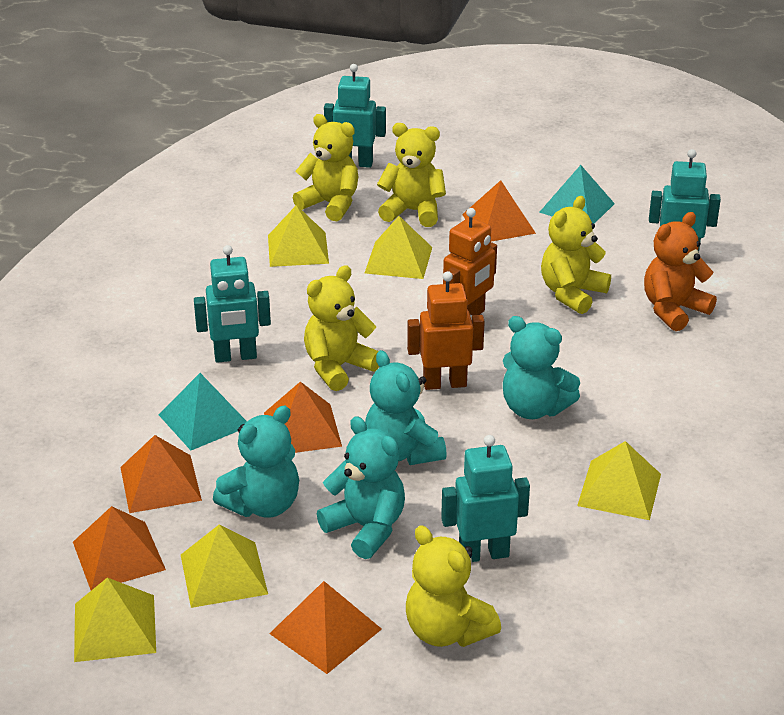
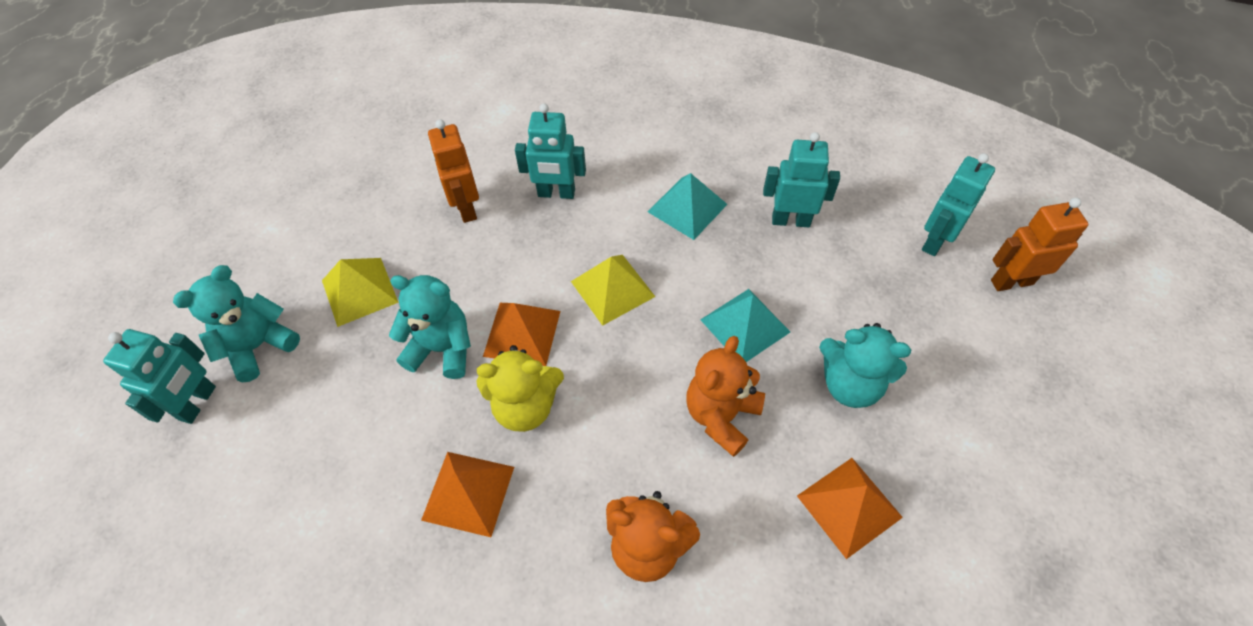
orange pyramid: 5 -> 3
orange teddy bear: 1 -> 2
turquoise teddy bear: 4 -> 3
yellow pyramid: 5 -> 2
yellow teddy bear: 5 -> 1

